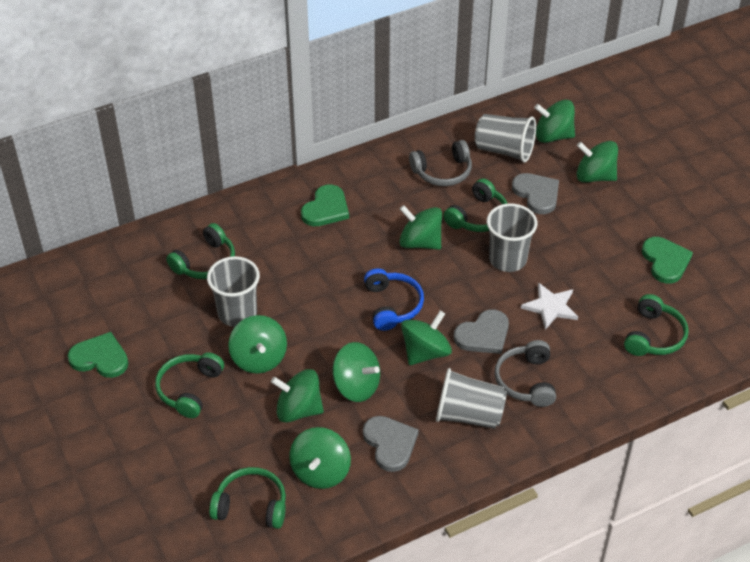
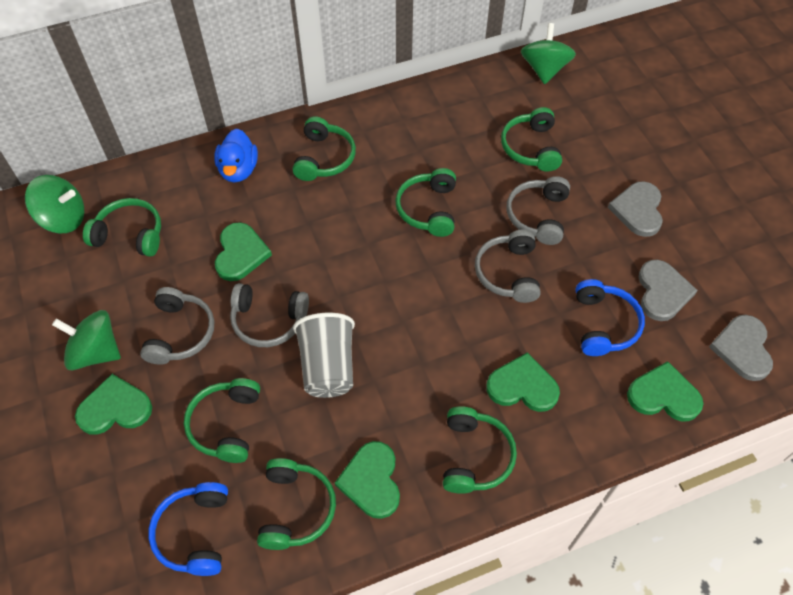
blue duck: 0 -> 1
blue headphones: 1 -> 2
green headphones: 5 -> 7
green heart: 3 -> 5
green spinning top: 8 -> 3
grey cup: 4 -> 1
grey headphones: 2 -> 4
white star: 1 -> 0

